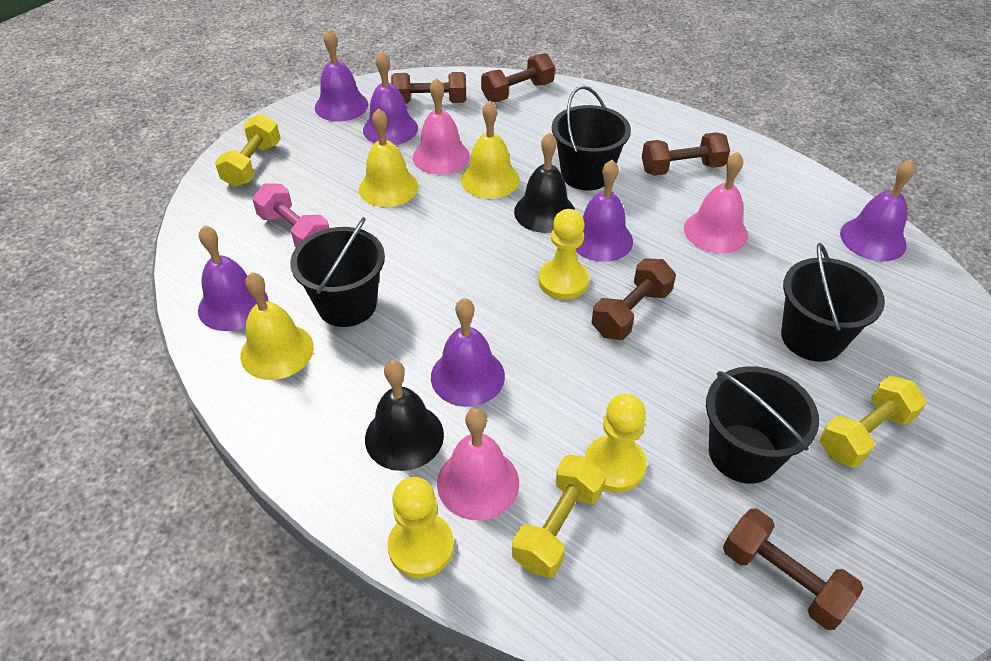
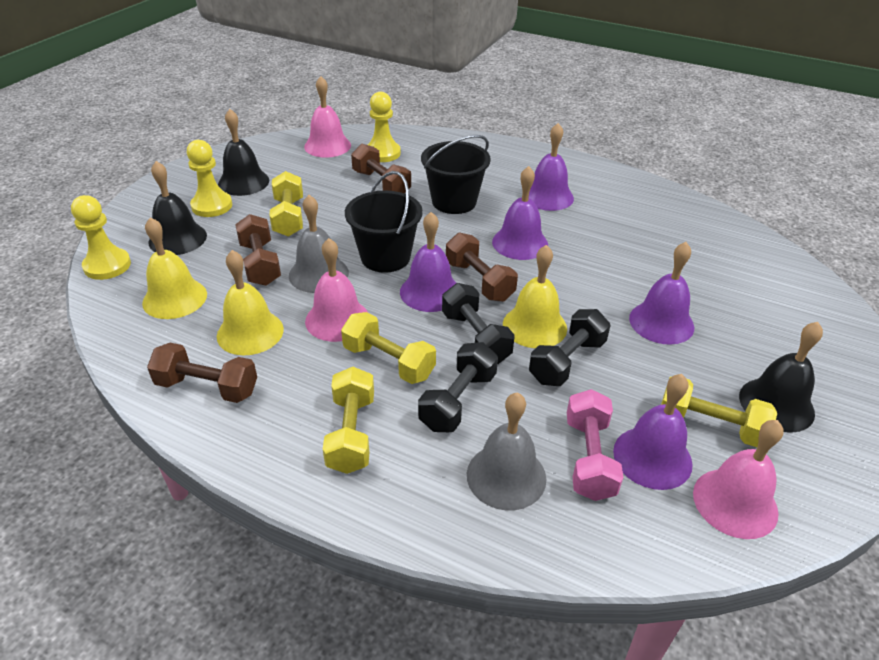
black bell: 2 -> 3
black bucket: 4 -> 2
black dumbbell: 0 -> 3
brown dumbbell: 5 -> 4
grey bell: 0 -> 2
purple bell: 6 -> 5
yellow dumbbell: 3 -> 4

